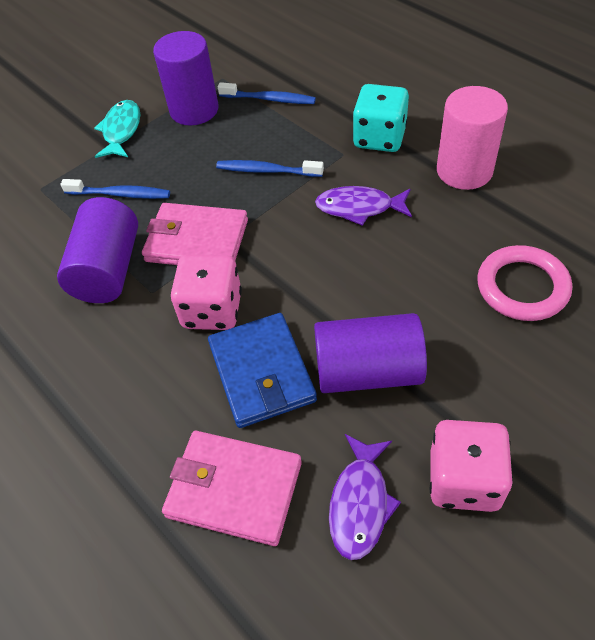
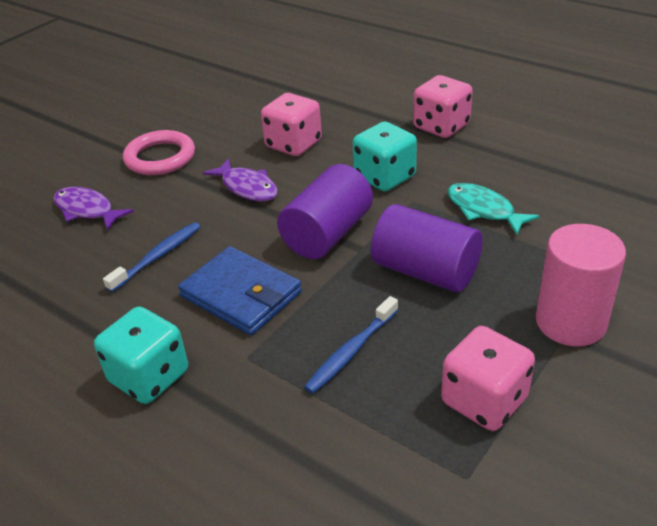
blue toothbrush: 3 -> 2
pink dice: 2 -> 3
pink wallet: 2 -> 0
purple cylinder: 3 -> 2
turquoise dice: 1 -> 2

